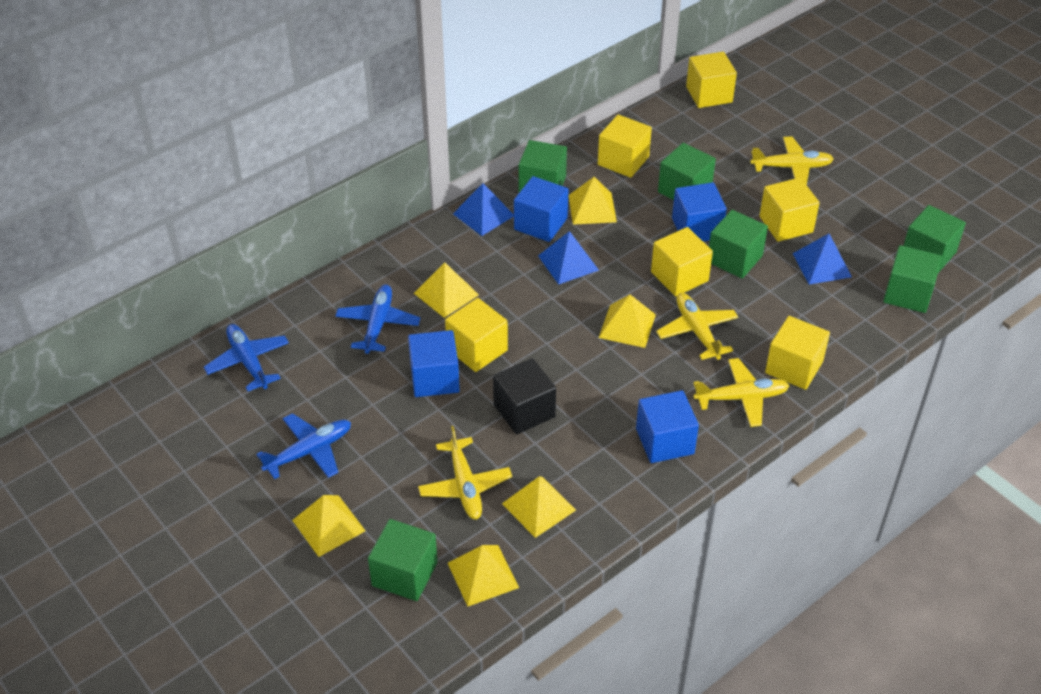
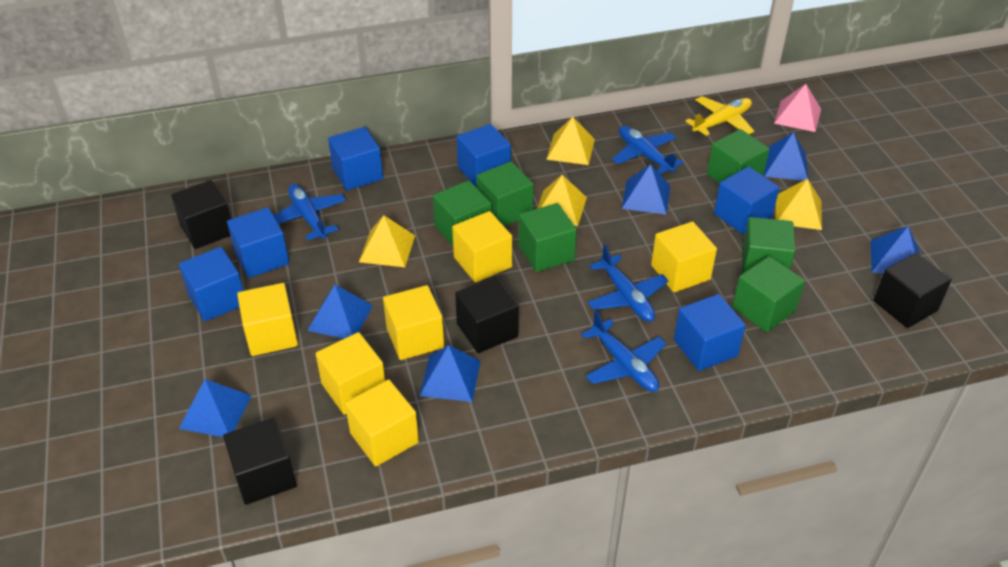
black cube: 1 -> 4
blue cube: 4 -> 6
blue plane: 3 -> 4
blue pyramid: 3 -> 6
pink pyramid: 0 -> 1
yellow plane: 4 -> 1
yellow pyramid: 6 -> 4

